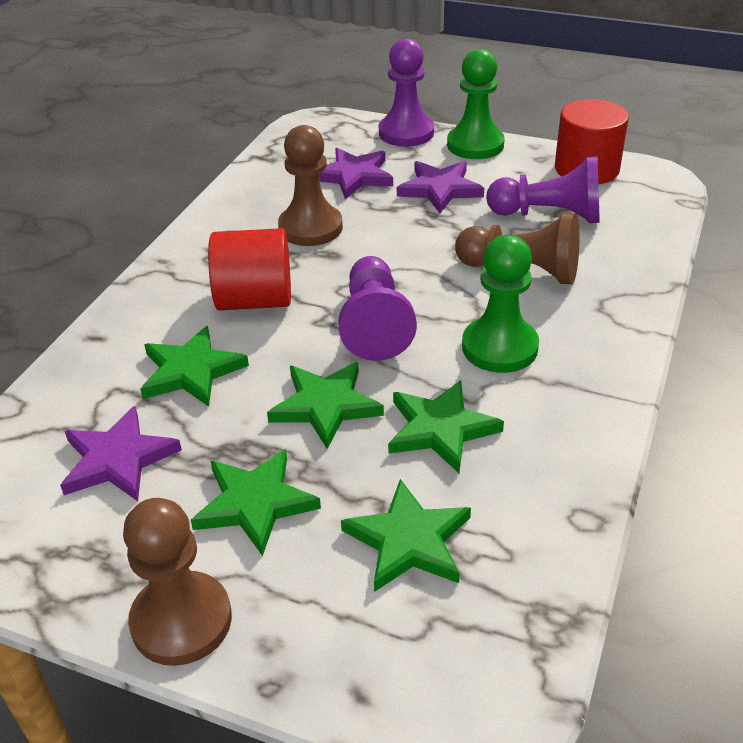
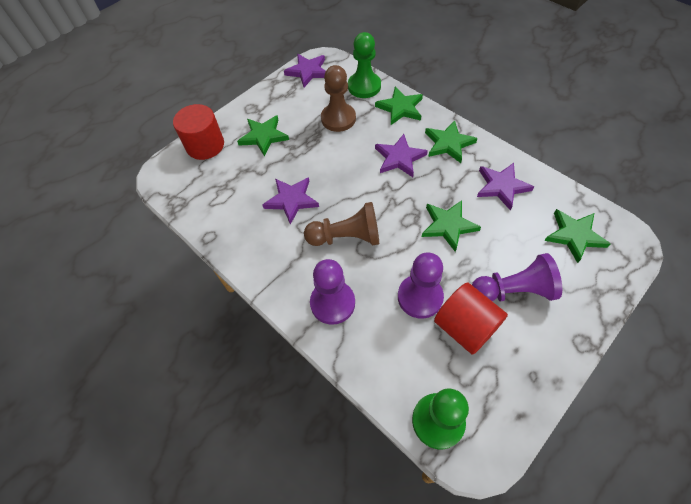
brown pawn: 3 -> 2
purple star: 3 -> 4

